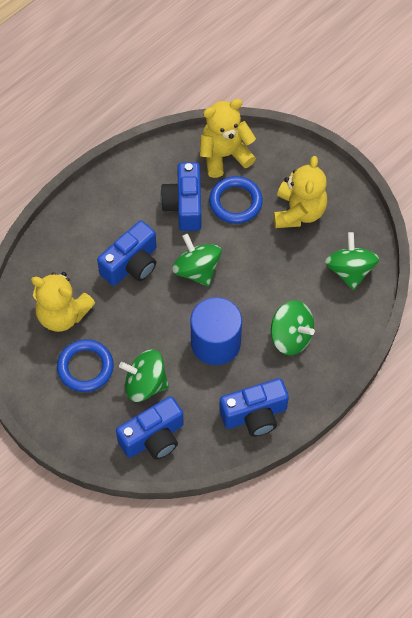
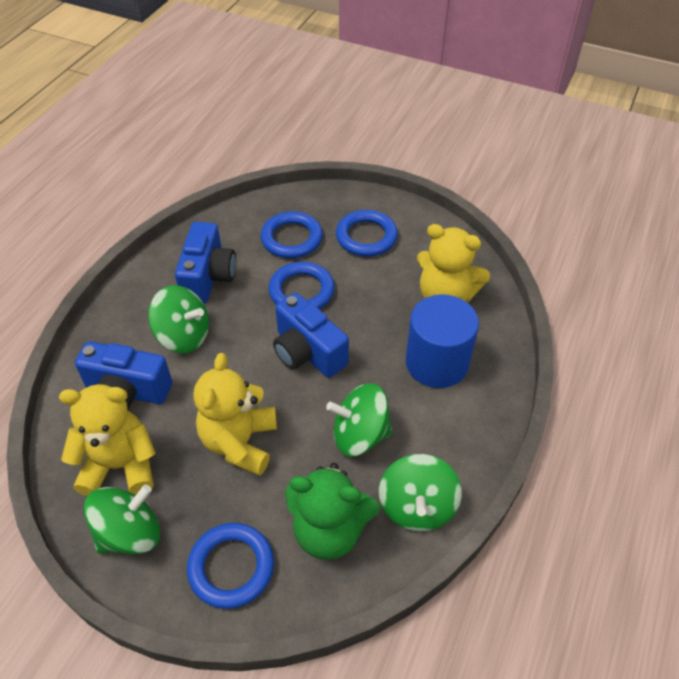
blue camera: 4 -> 3
blue ring: 2 -> 4
green teddy bear: 0 -> 1

